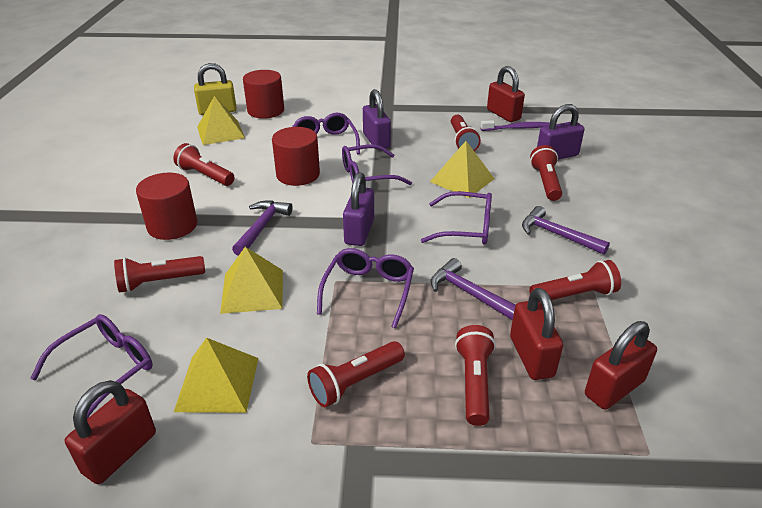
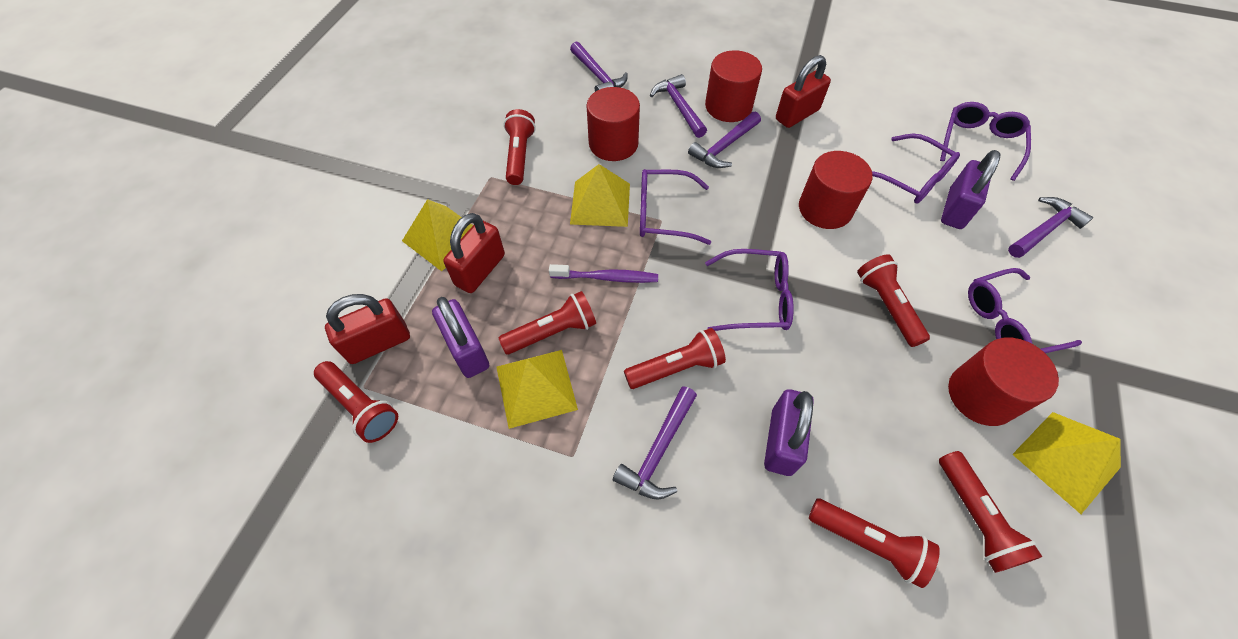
purple hammer: 3 -> 5
red cylinder: 3 -> 4
red padlock: 4 -> 3
yellow padlock: 1 -> 0

